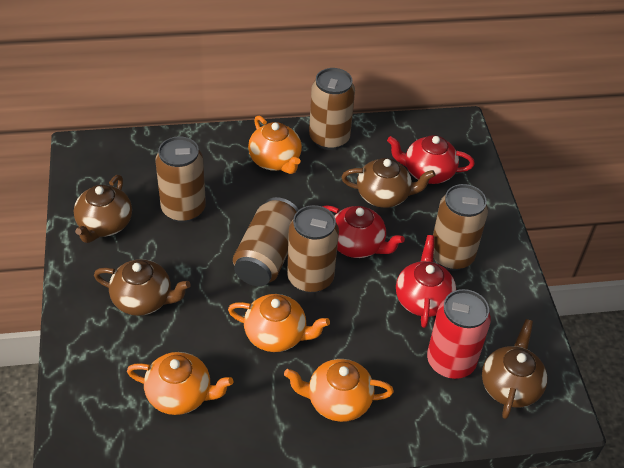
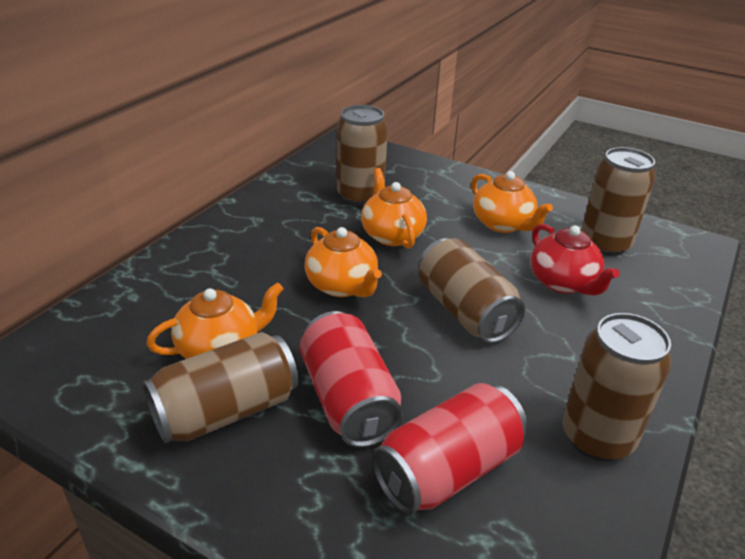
brown teapot: 4 -> 0
red can: 1 -> 2
red teapot: 3 -> 1

